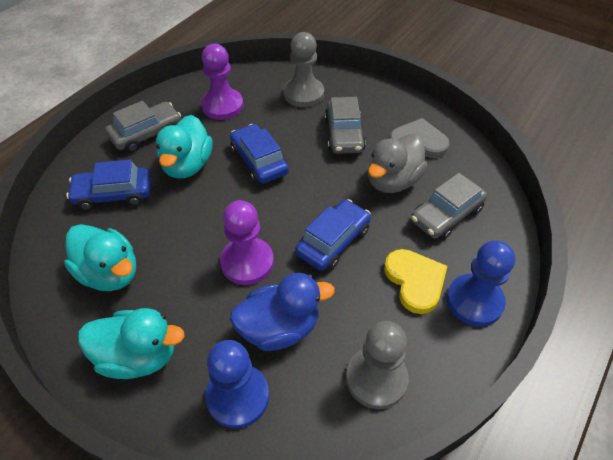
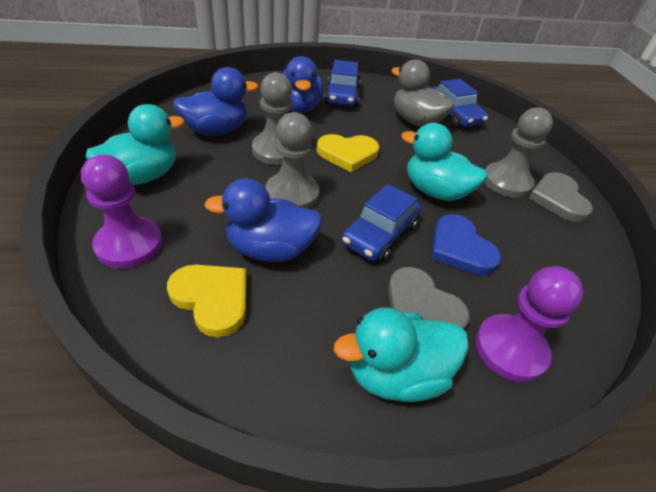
blue duck: 1 -> 3
blue heart: 0 -> 1
blue pawn: 2 -> 0
grey car: 3 -> 0
grey heart: 1 -> 2
grey pawn: 2 -> 3
yellow heart: 1 -> 2

